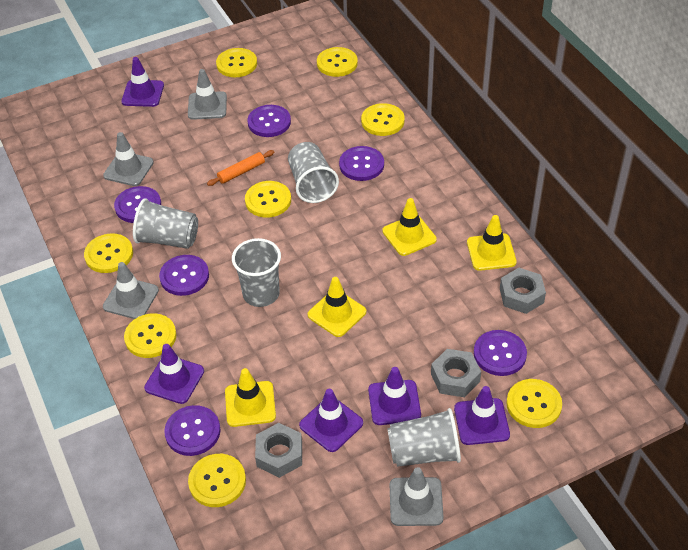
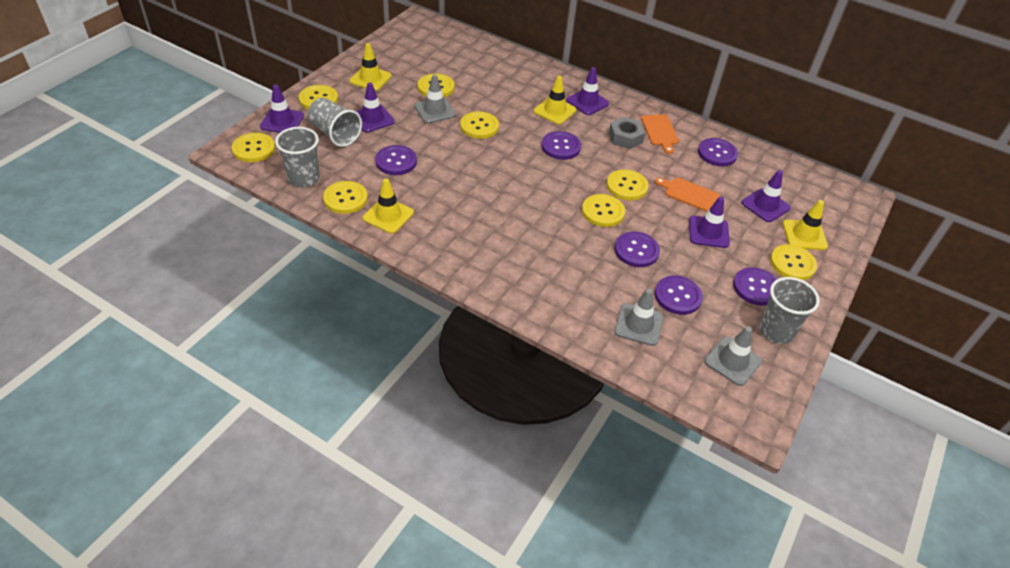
grey cup: 4 -> 3
grey nut: 3 -> 1
grey traffic cone: 4 -> 3
orange cutting board: 0 -> 2
orange rolling pin: 1 -> 0

